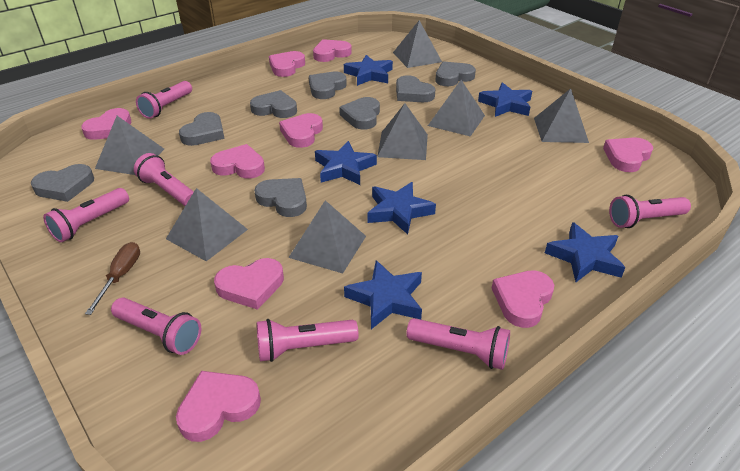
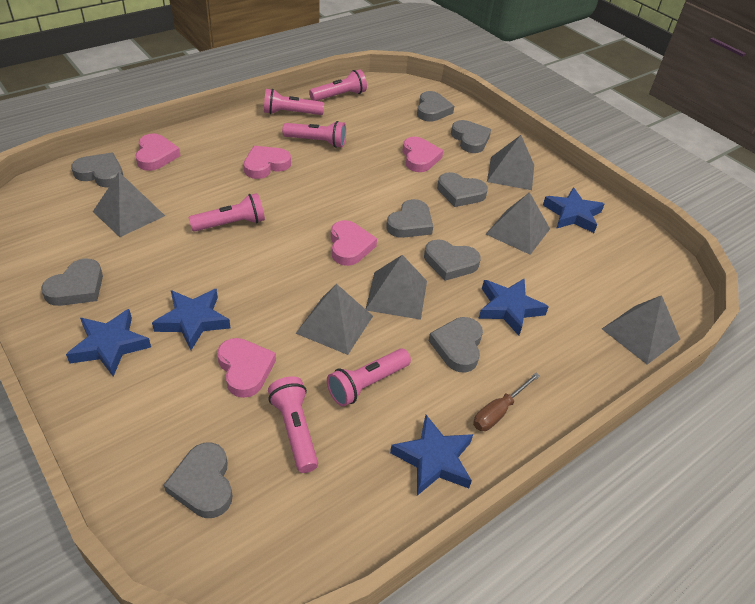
blue star: 6 -> 5
grey heart: 8 -> 9
grey pyramid: 7 -> 6
pink flashlight: 7 -> 6
pink heart: 9 -> 5

